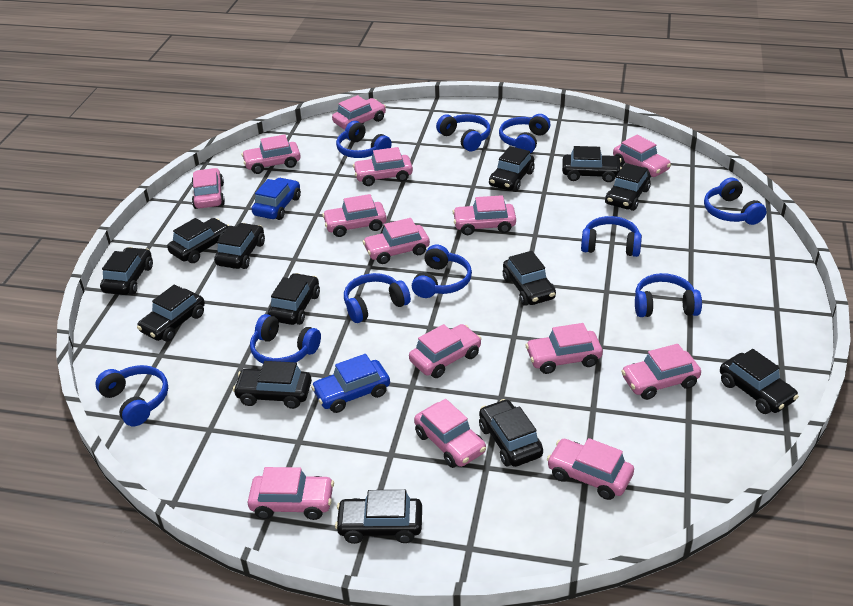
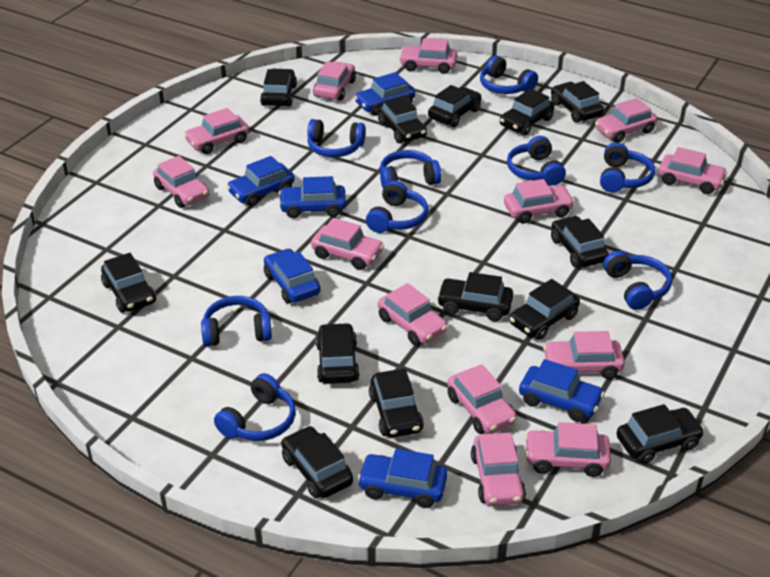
blue car: 2 -> 6
blue headphones: 10 -> 9
pink car: 14 -> 13

